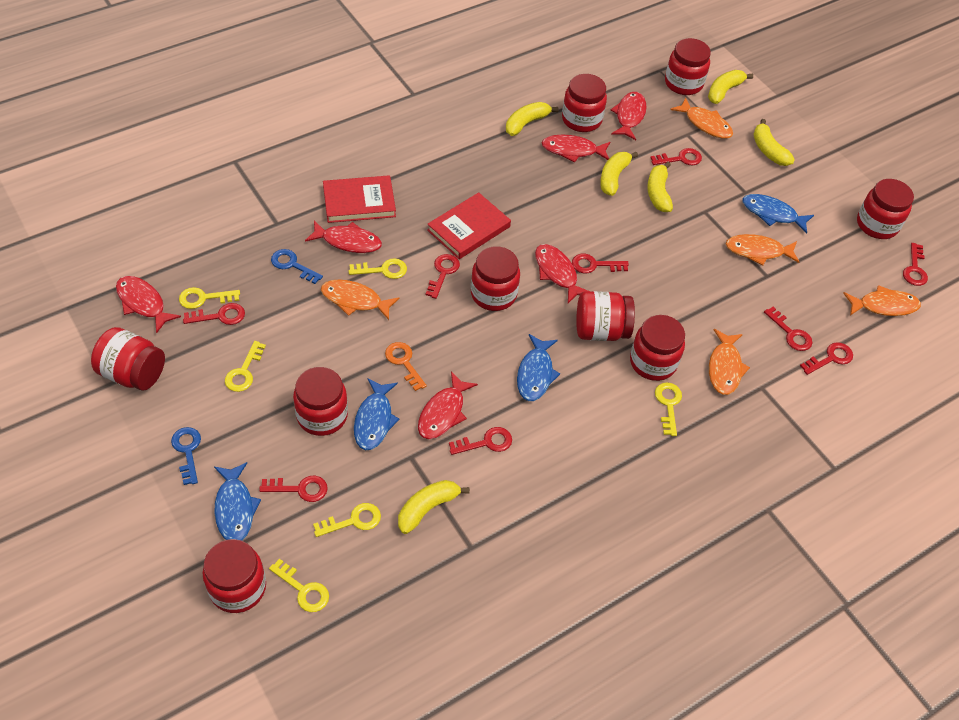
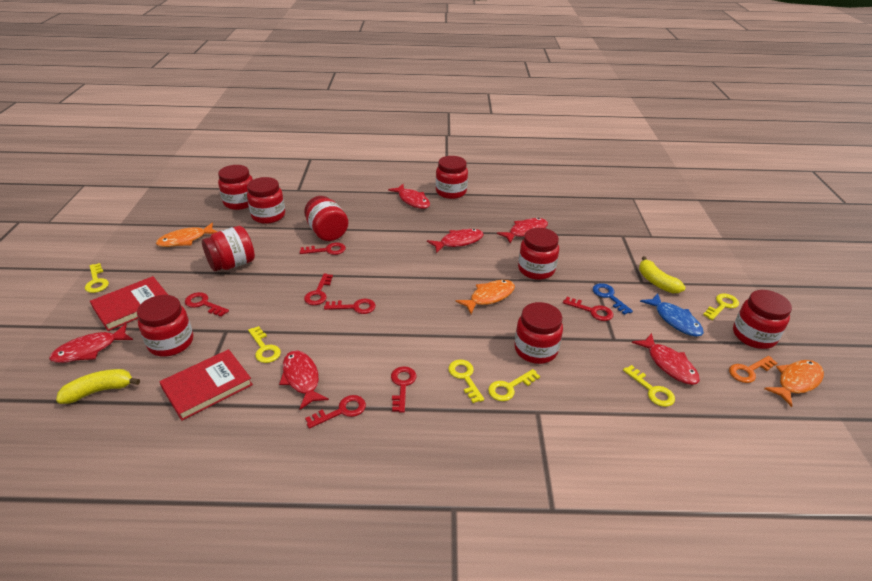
blue fish: 4 -> 1
blue key: 2 -> 1
orange fish: 5 -> 3
red key: 9 -> 7
yellow banana: 6 -> 2

